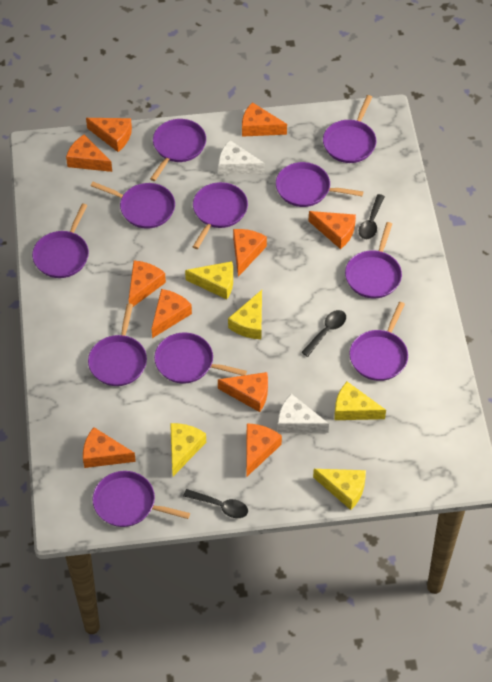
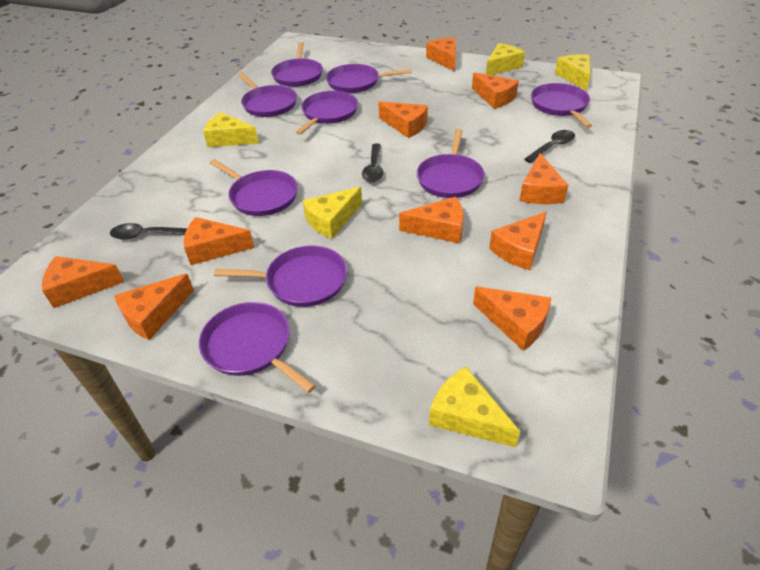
purple pan: 11 -> 9
white cheese: 2 -> 0

